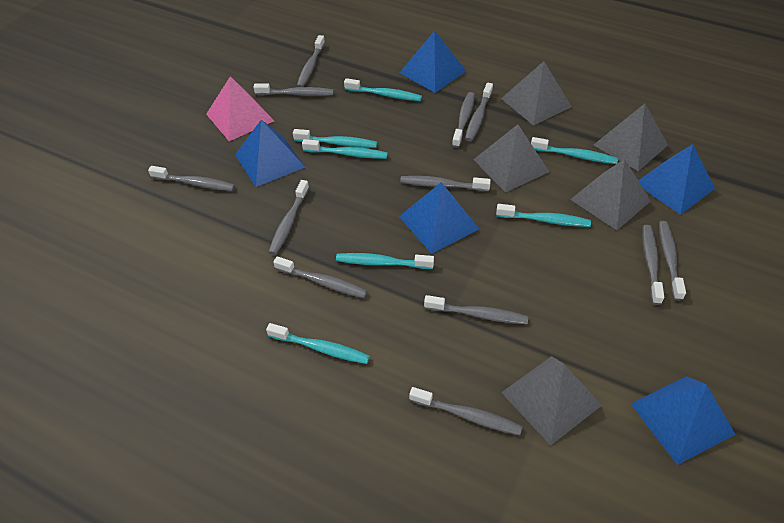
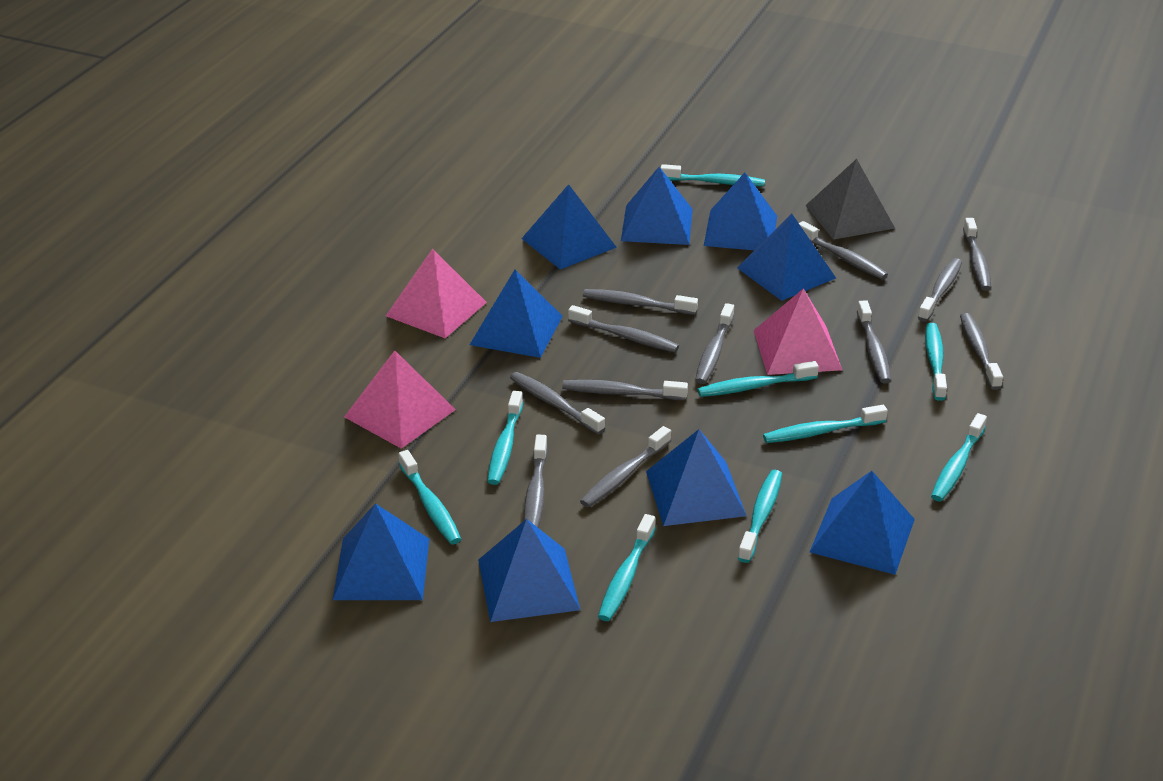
blue pyramid: 5 -> 9
grey pyramid: 5 -> 1
pink pyramid: 1 -> 3
turquoise toothbrush: 7 -> 9

